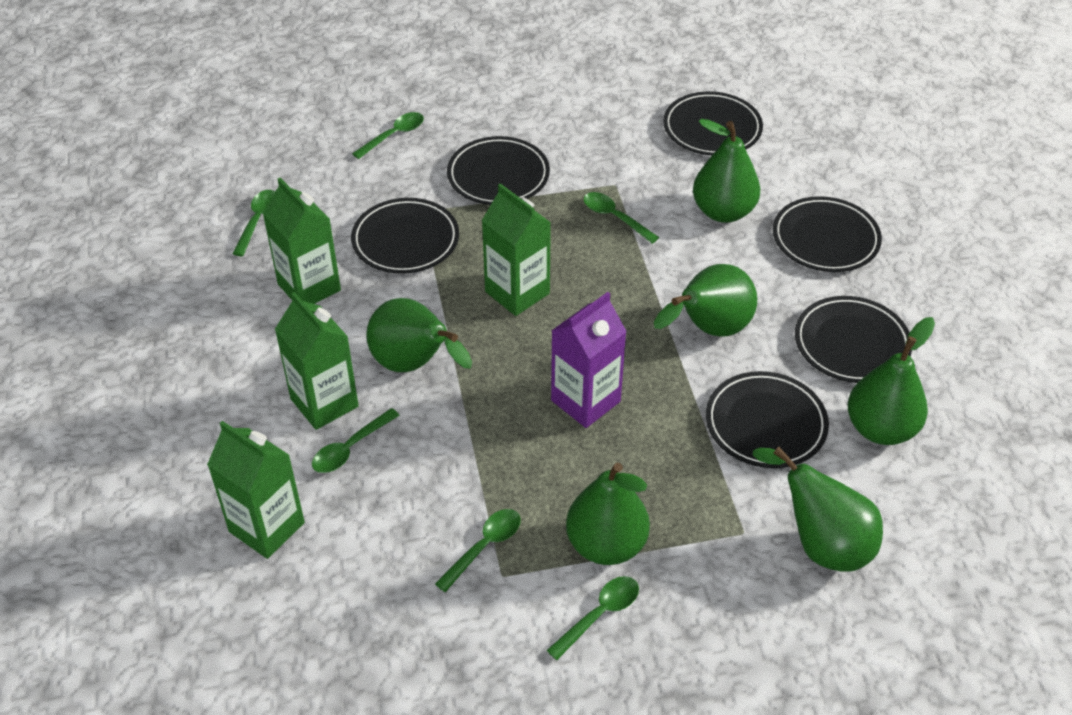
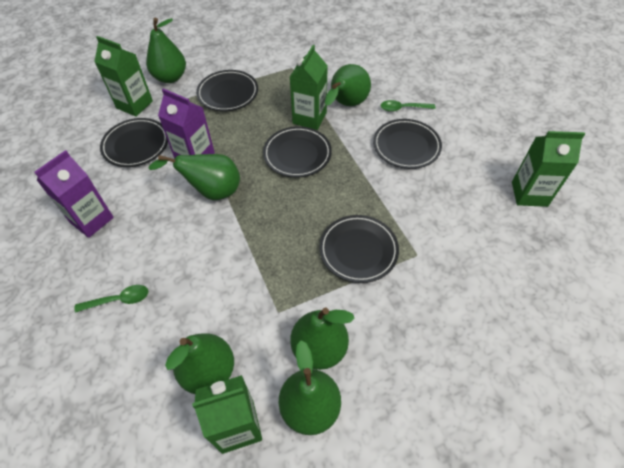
black plate: 6 -> 5
green spoon: 6 -> 2
purple carton: 1 -> 2

